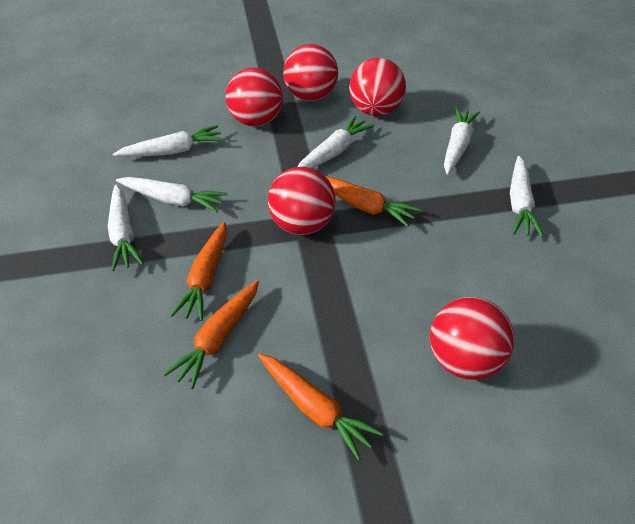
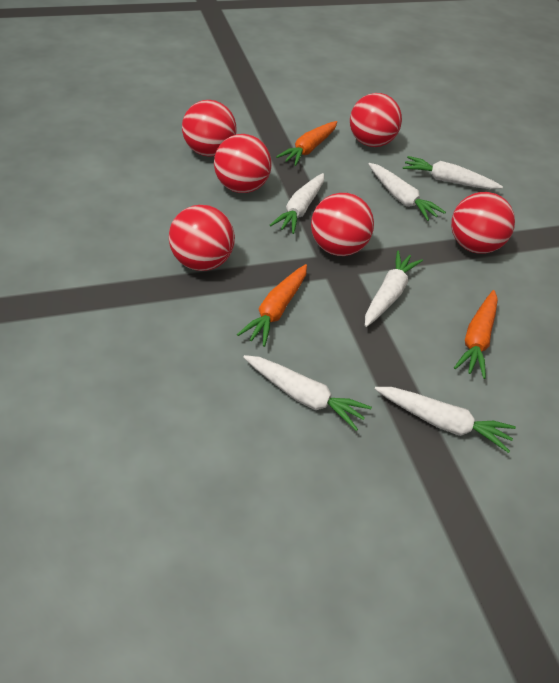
orange carrot: 4 -> 3
red ball: 5 -> 6

